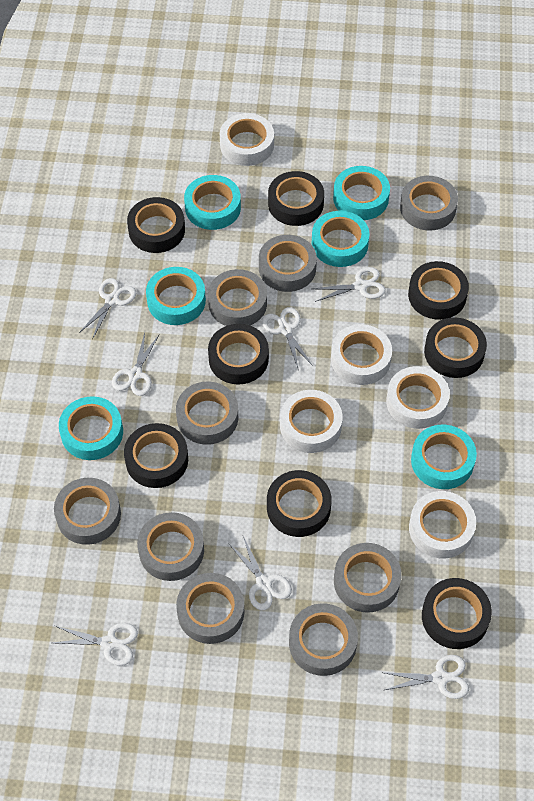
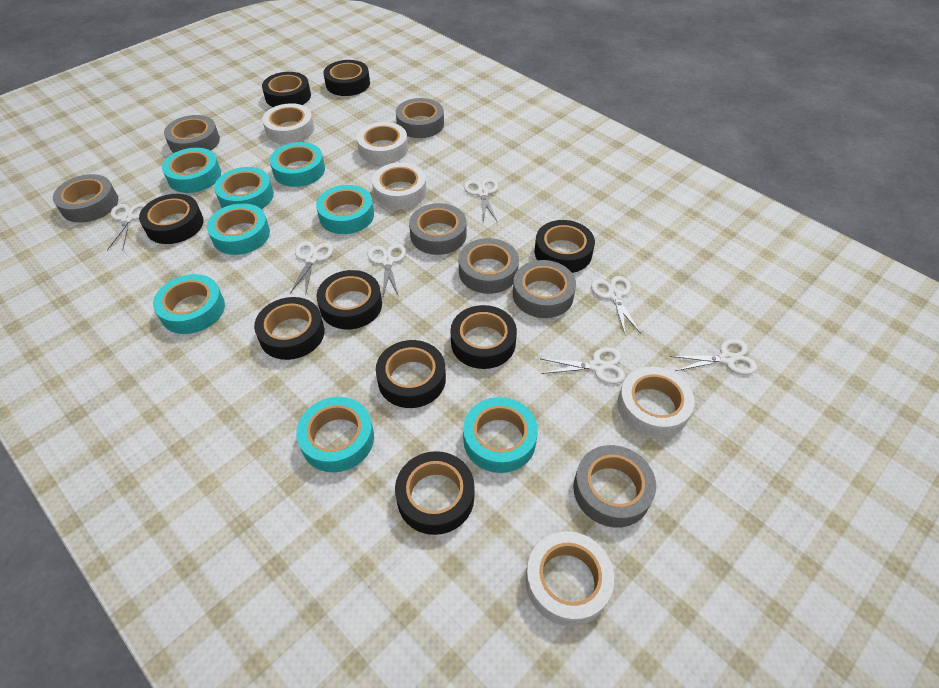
black tape: 8 -> 9
grey tape: 9 -> 7
turquoise tape: 6 -> 8

